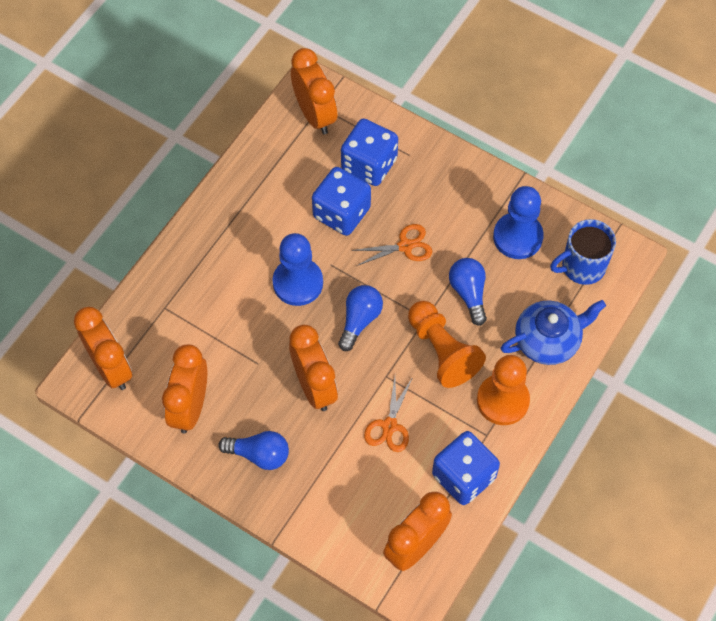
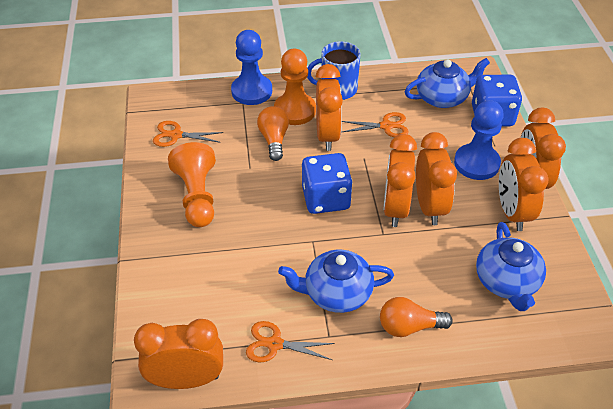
blue dice: 3 -> 2
blue light bulb: 3 -> 0
blue teapot: 1 -> 3
orange clock: 5 -> 6
orange light bulb: 0 -> 2
orange scissors: 2 -> 3

